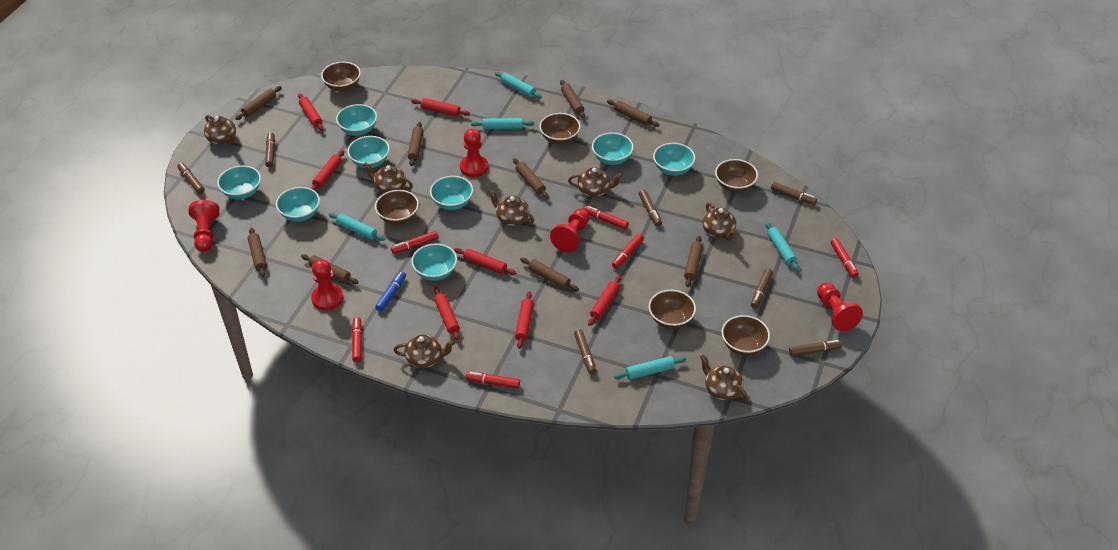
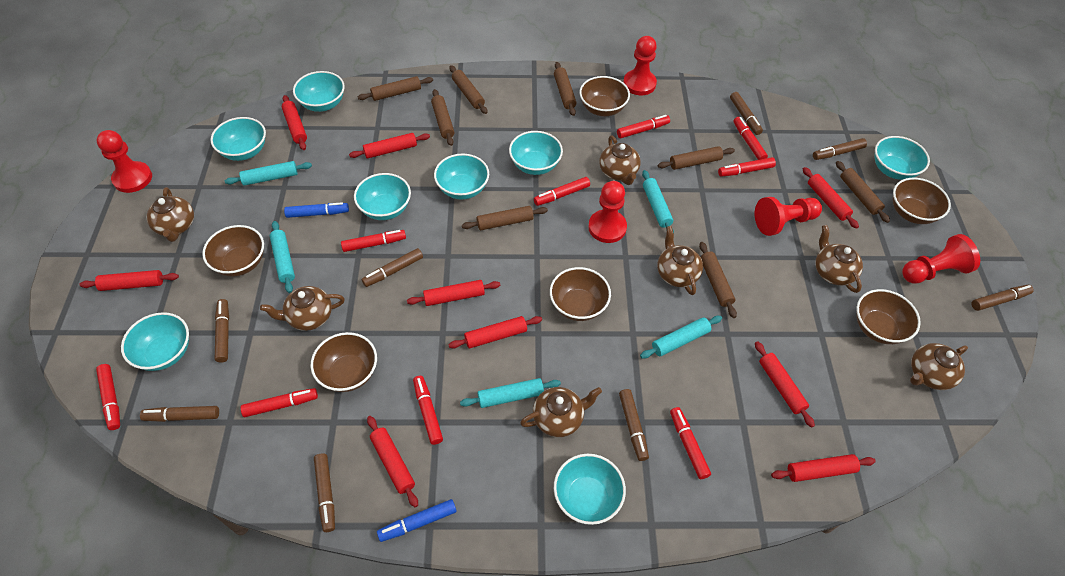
blue marker: 1 -> 2
brown marker: 7 -> 8
brown rolling pin: 9 -> 8
red marker: 6 -> 9
red rolling pin: 7 -> 9

